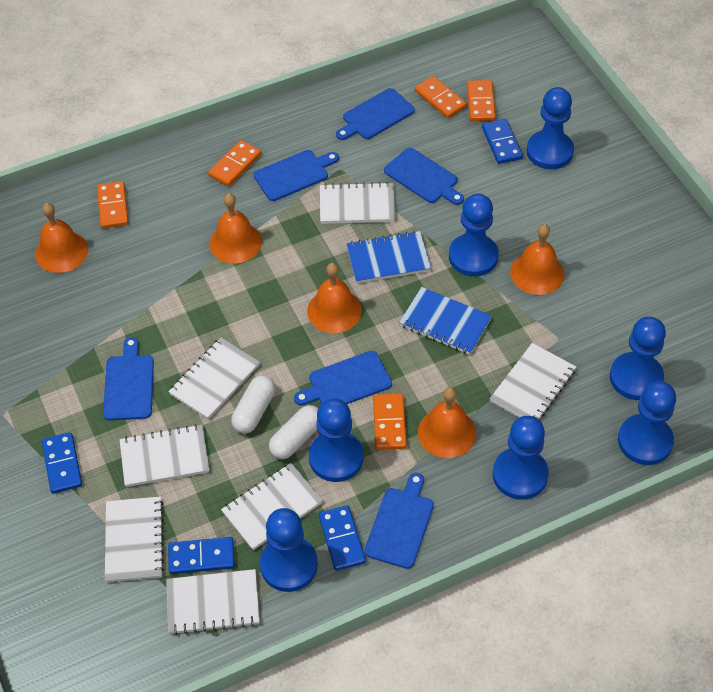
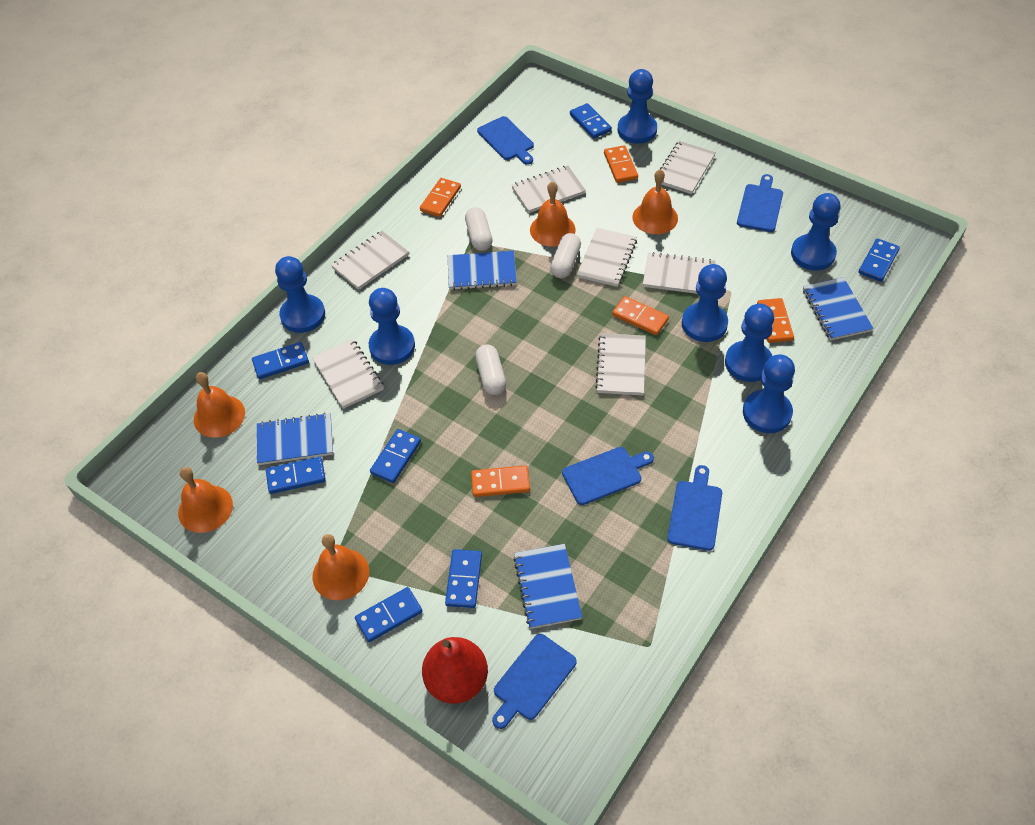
blue cutting board: 6 -> 5
blue domino: 4 -> 7
blue notebook: 2 -> 4
red pear: 0 -> 1
white capsule: 2 -> 3

